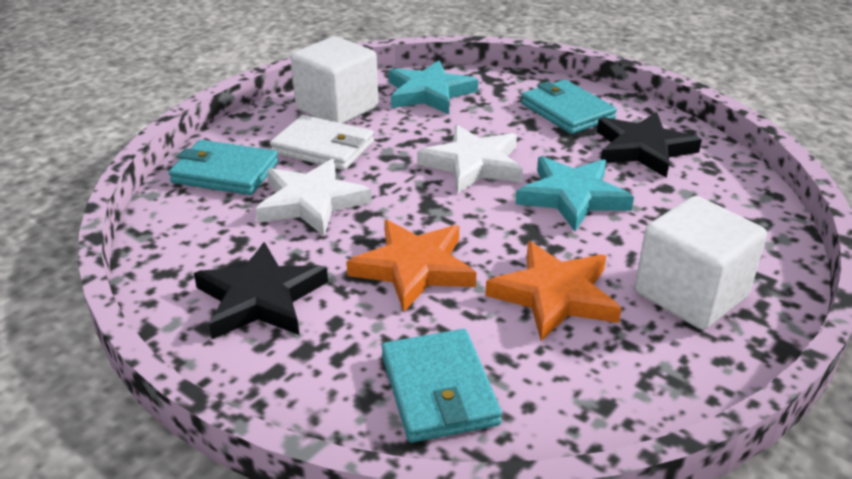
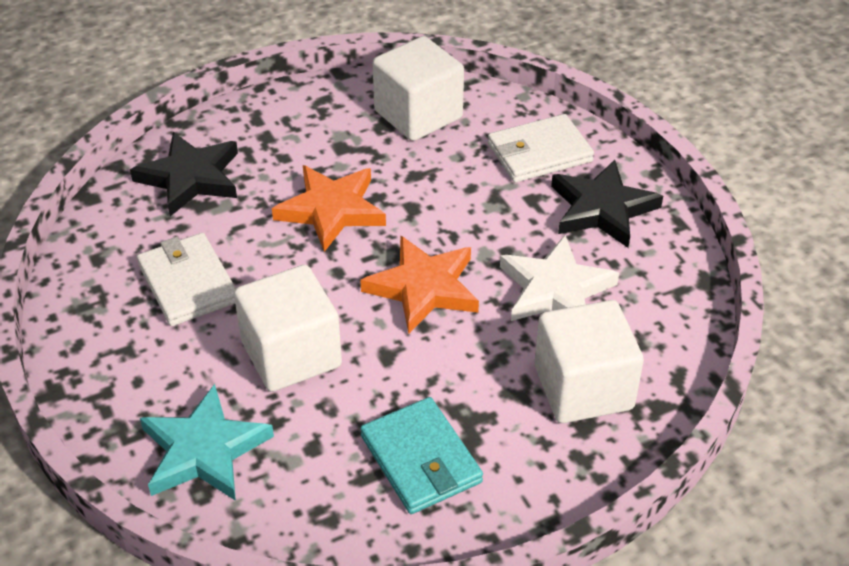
turquoise star: 2 -> 1
turquoise wallet: 3 -> 1
white cube: 2 -> 3
white star: 2 -> 1
white wallet: 1 -> 2

